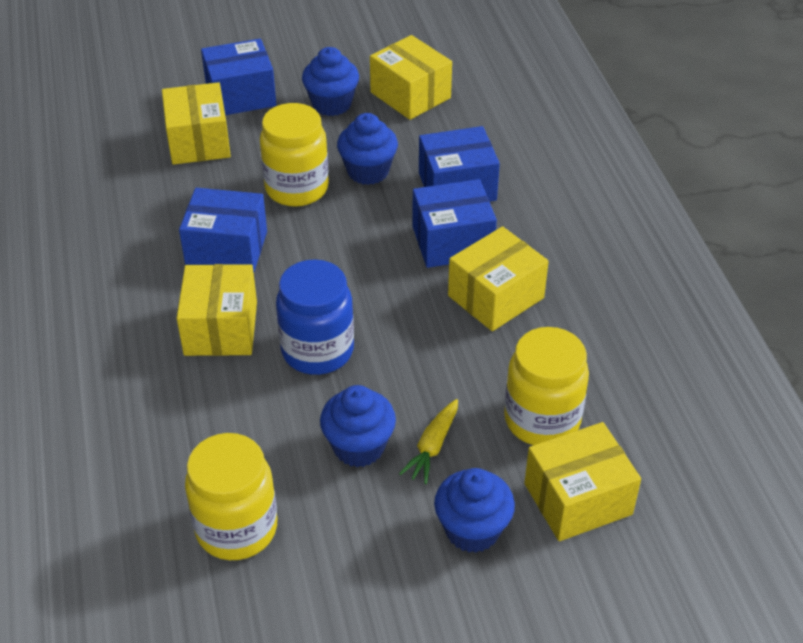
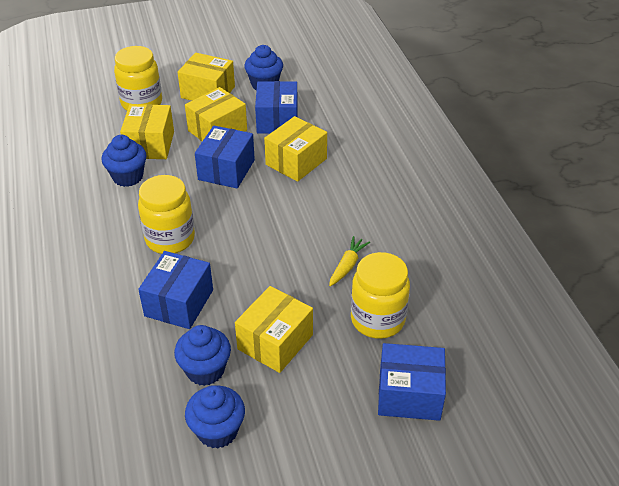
blue jar: 1 -> 0

